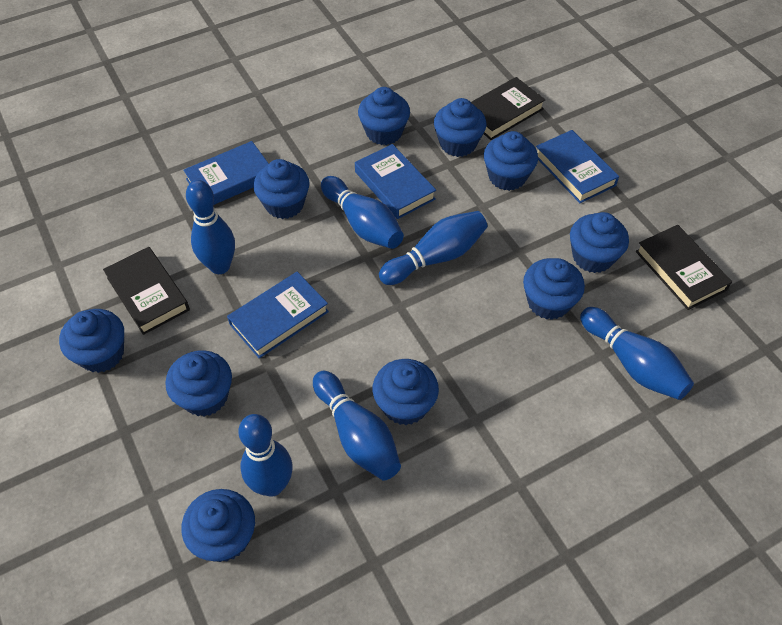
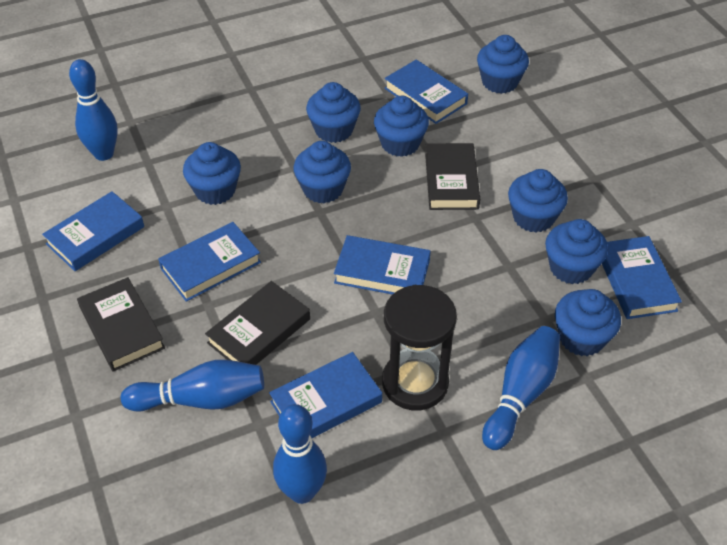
black hourglass: 0 -> 1
blue book: 4 -> 6
blue bowling pin: 6 -> 4
blue cupcake: 10 -> 8

